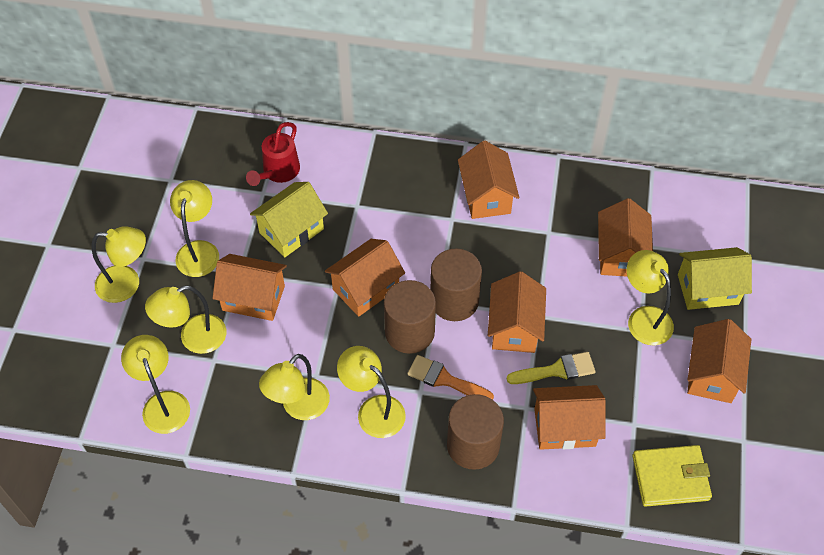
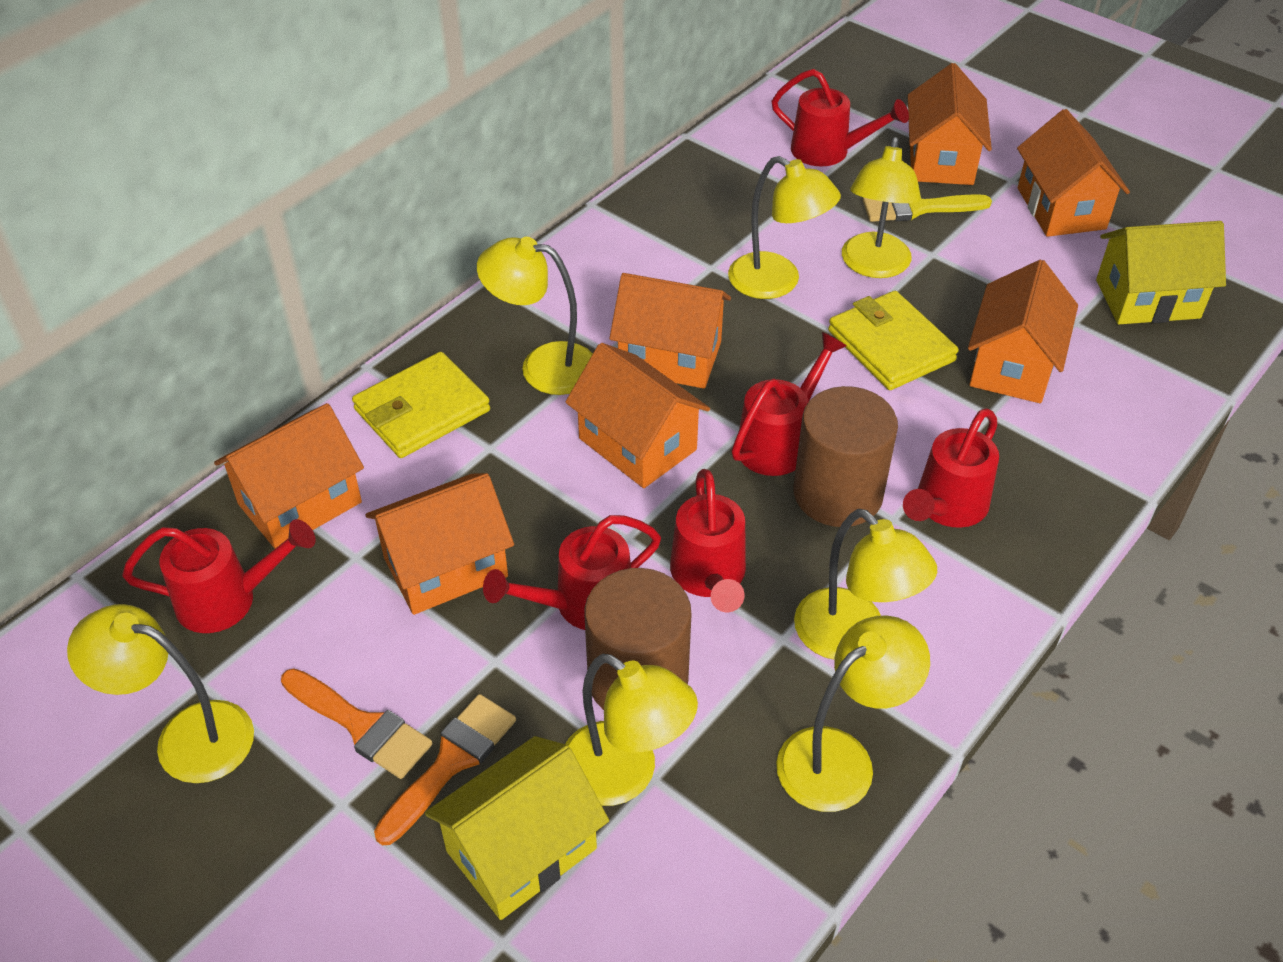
brown cylinder: 3 -> 2
orange brush: 1 -> 2
red watering can: 1 -> 6
yellow wallet: 1 -> 2

